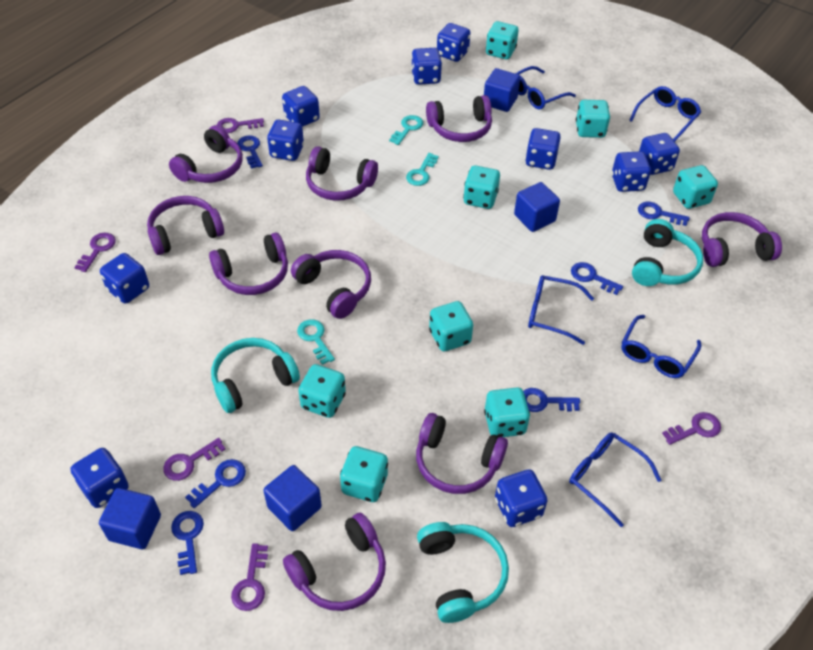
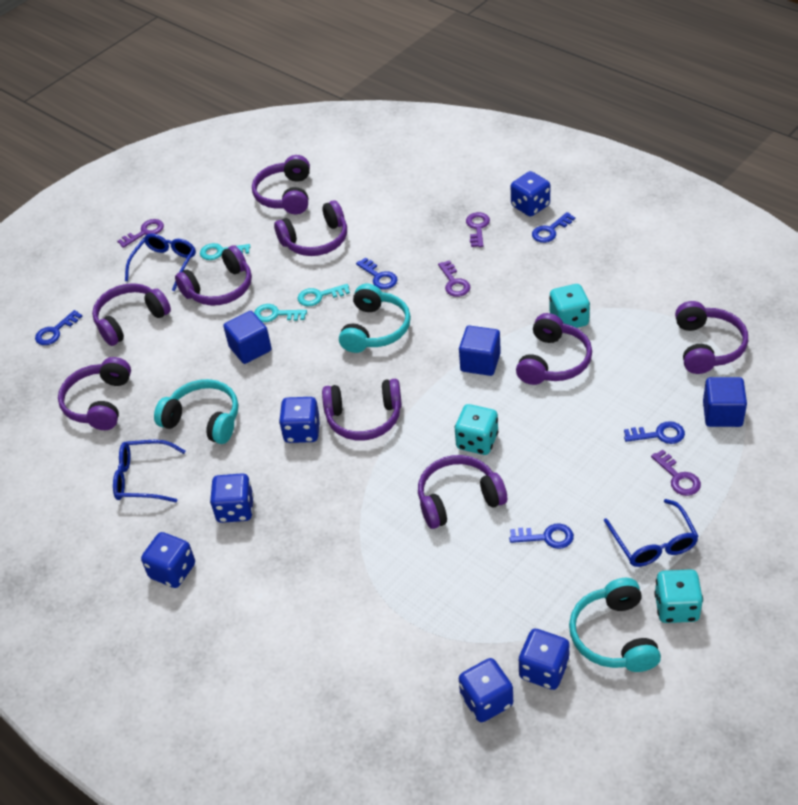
blue cube: 4 -> 3
blue dice: 10 -> 6
blue glasses: 5 -> 3
blue key: 6 -> 5
purple key: 5 -> 4
turquoise dice: 8 -> 3

